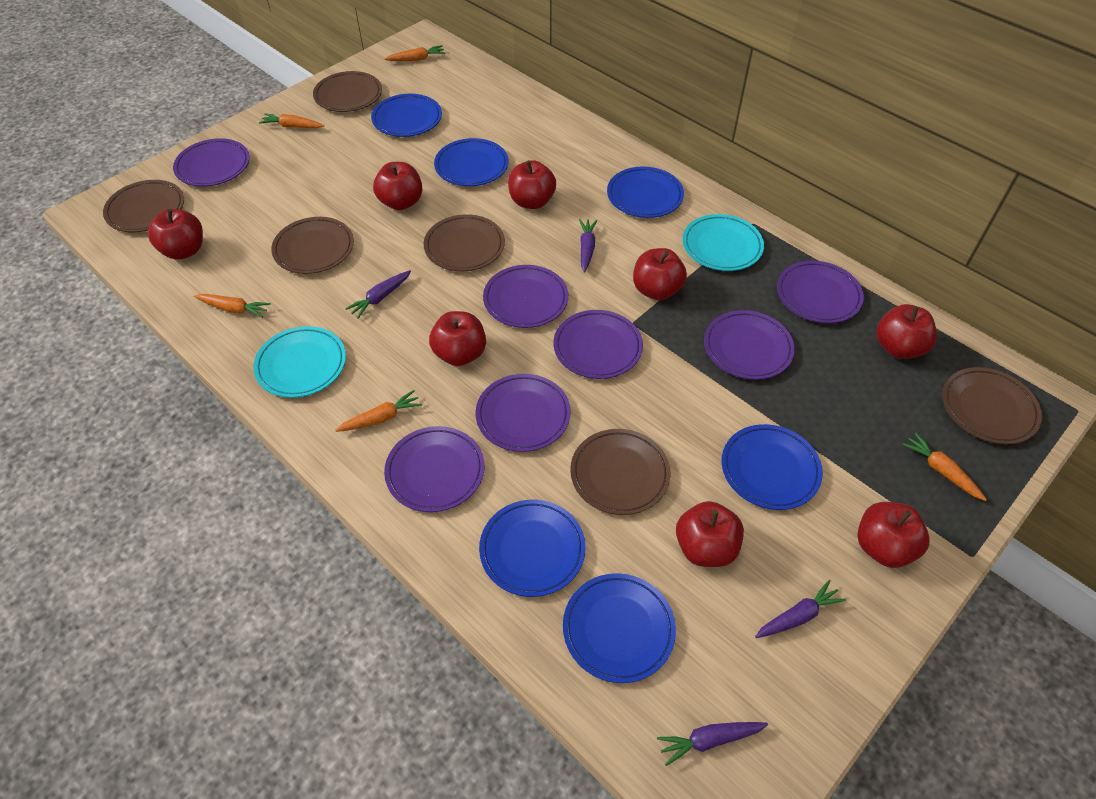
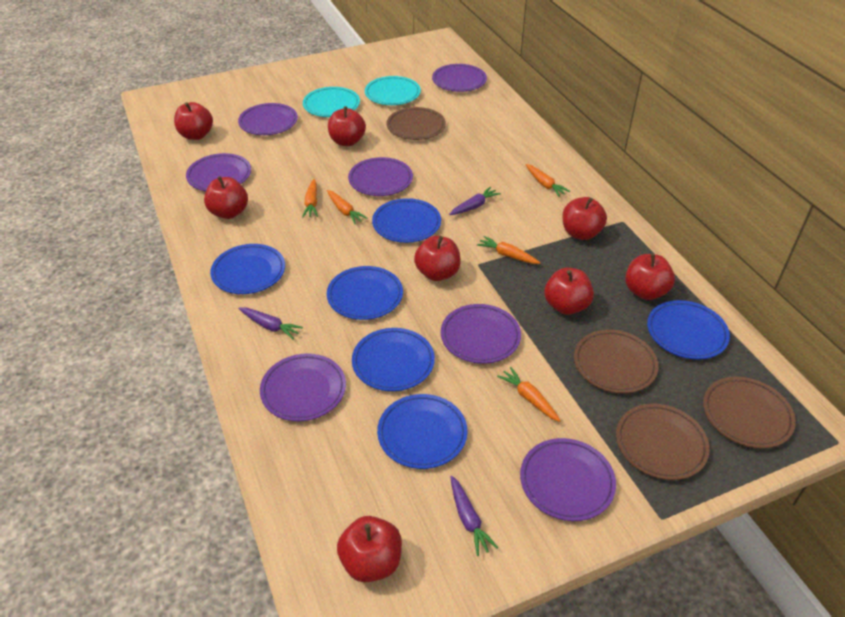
brown plate: 6 -> 4
purple carrot: 4 -> 3

